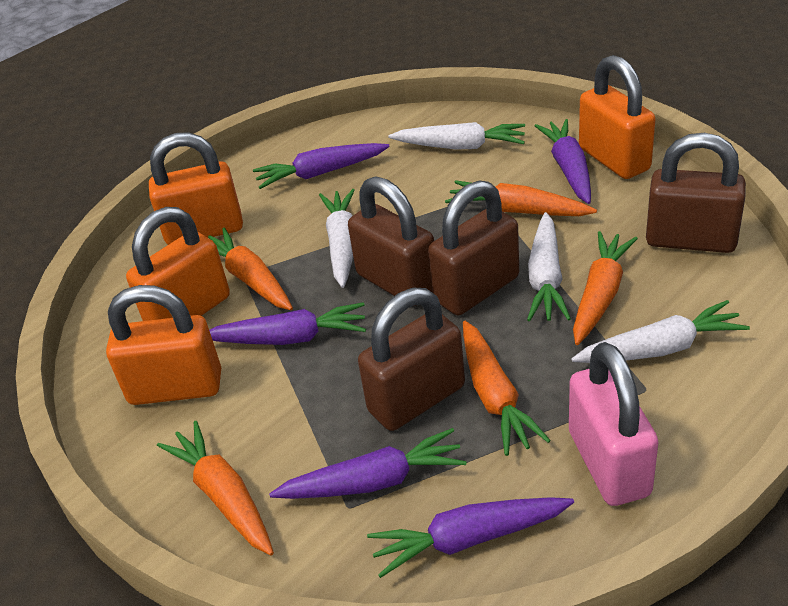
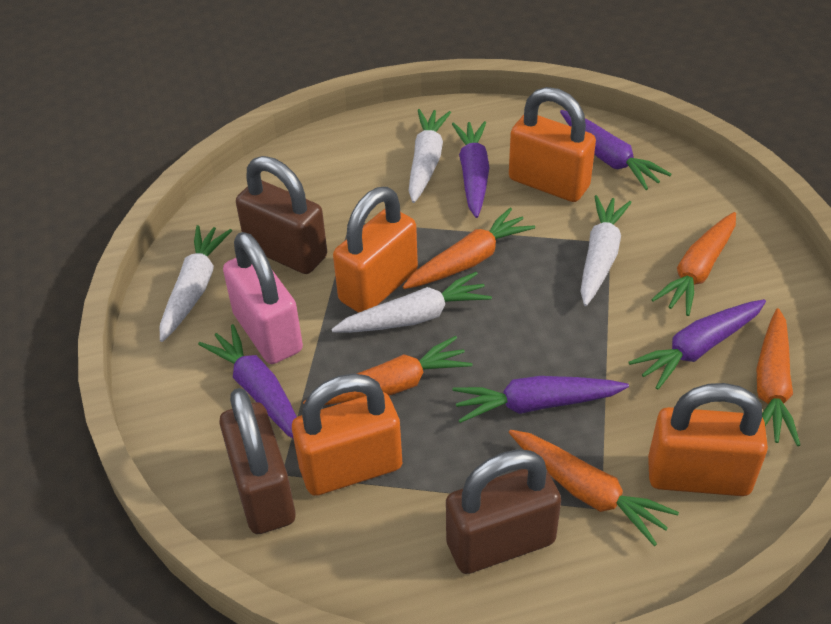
brown padlock: 4 -> 3

